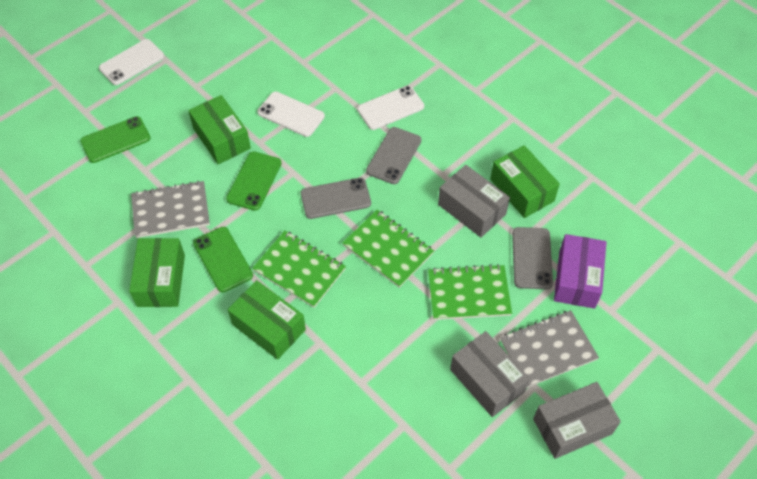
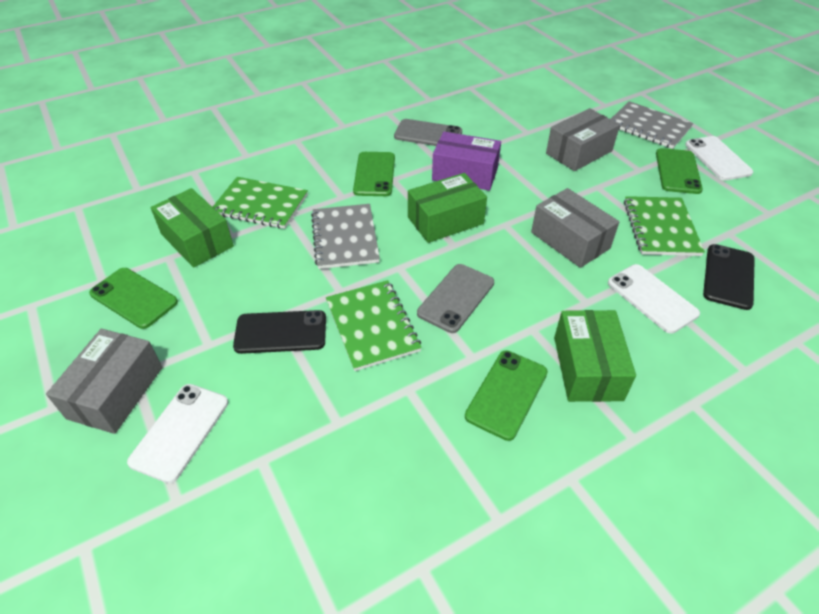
black phone: 0 -> 2
green box: 4 -> 3
green phone: 3 -> 4
grey phone: 3 -> 2

